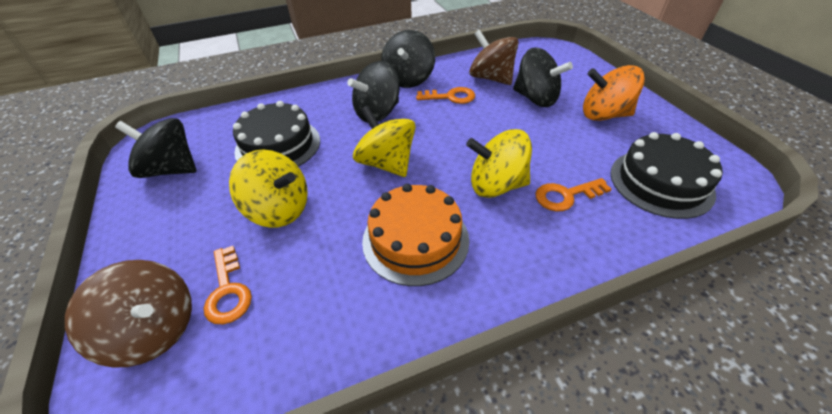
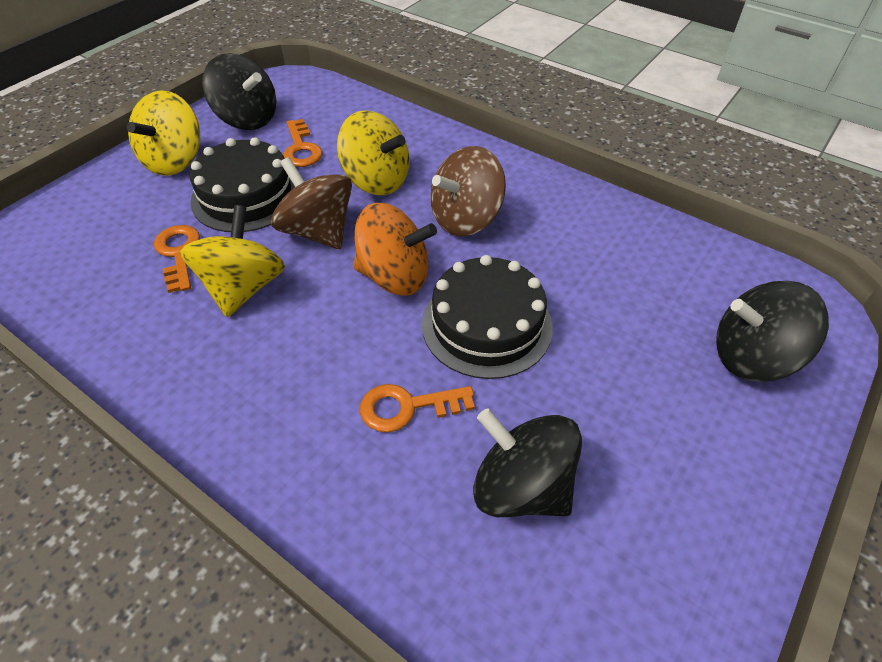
black spinning top: 4 -> 3
orange cake: 1 -> 0

